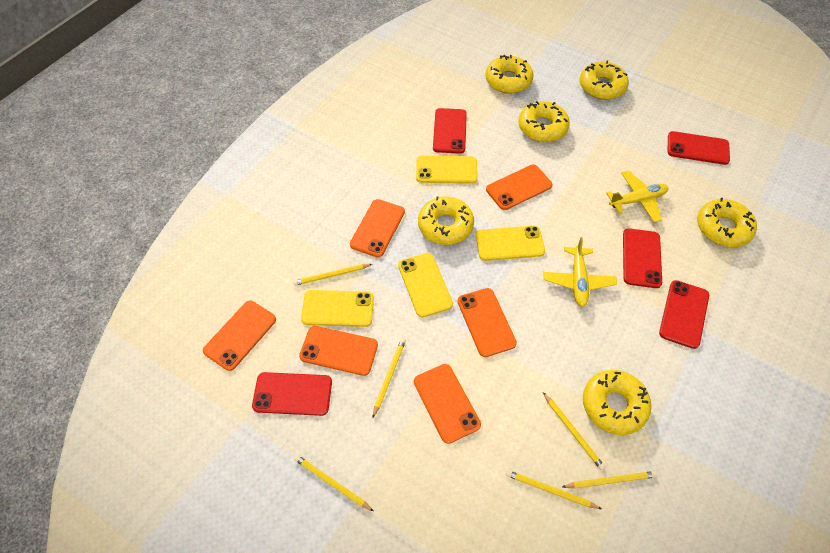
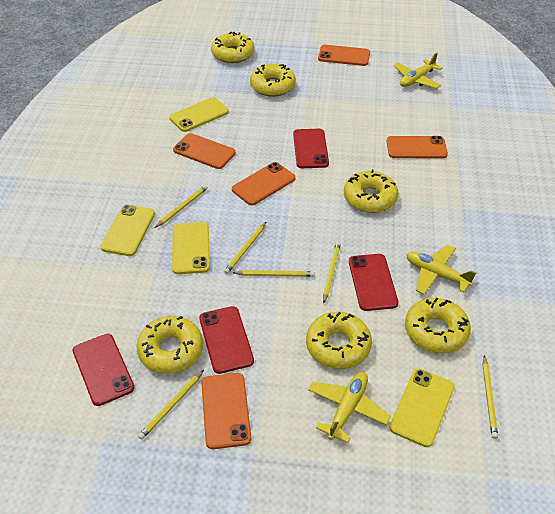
orange phone: 6 -> 5
red phone: 5 -> 4
yellow plane: 2 -> 3

